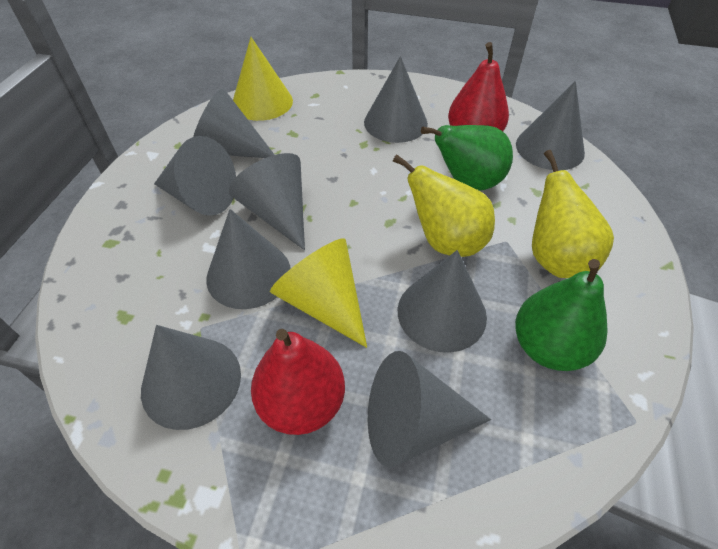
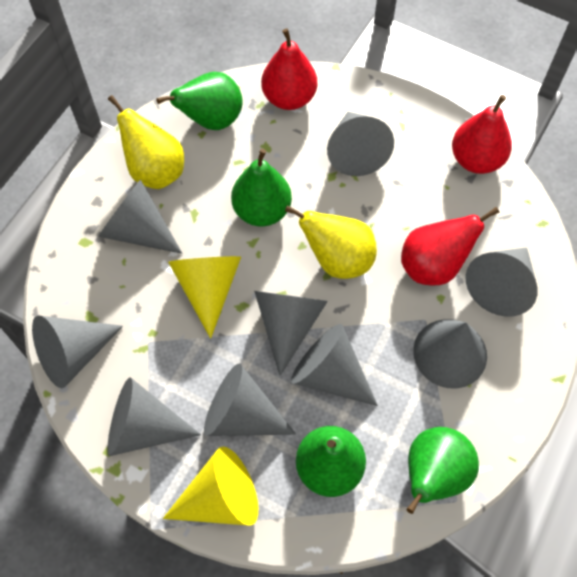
green pear: 2 -> 4
red pear: 2 -> 3

